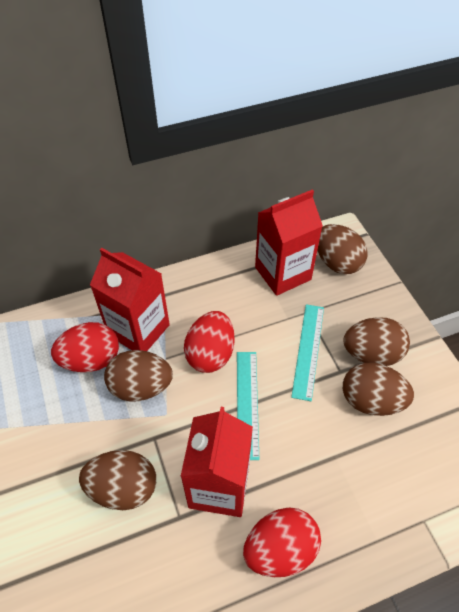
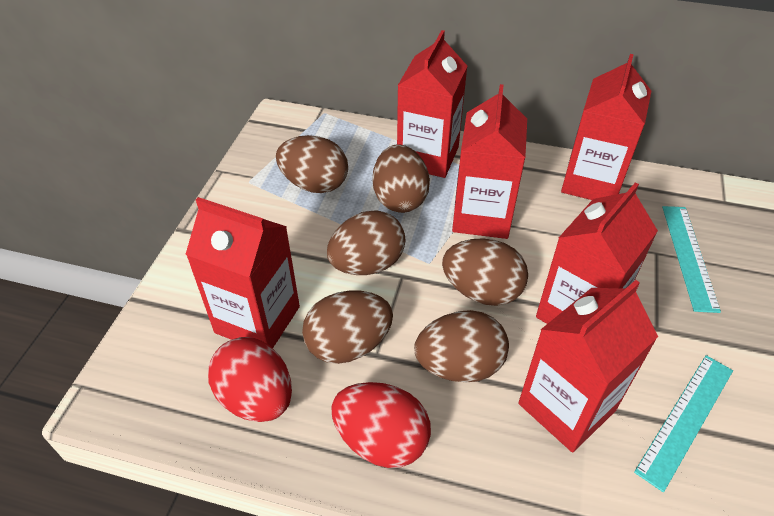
brown egg: 5 -> 6
red carton: 3 -> 6
red egg: 3 -> 2

